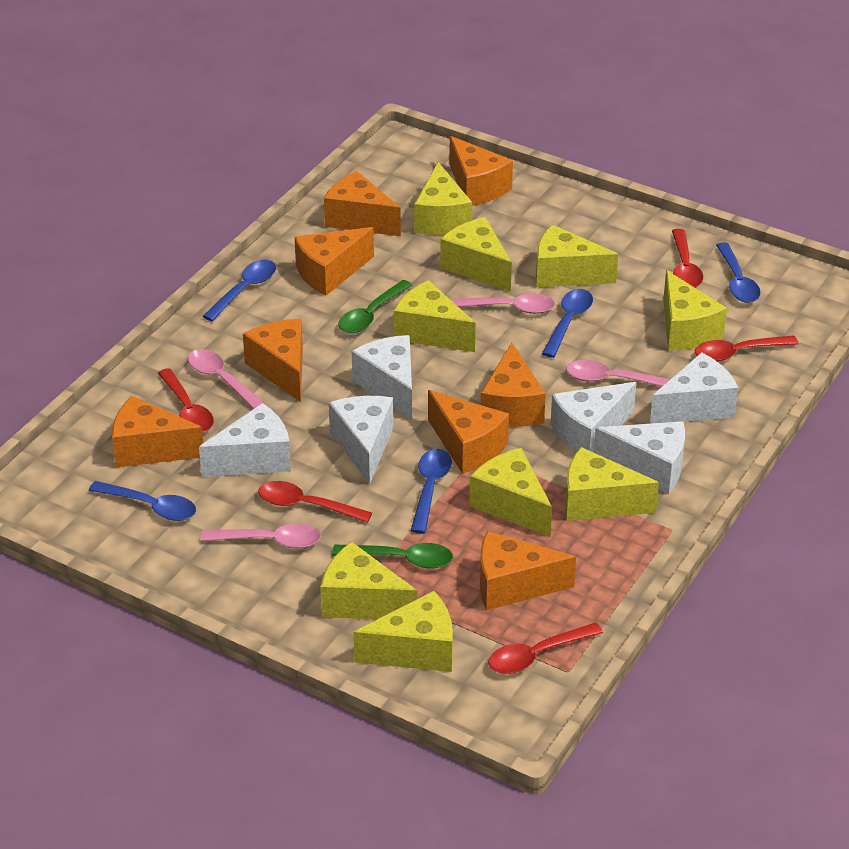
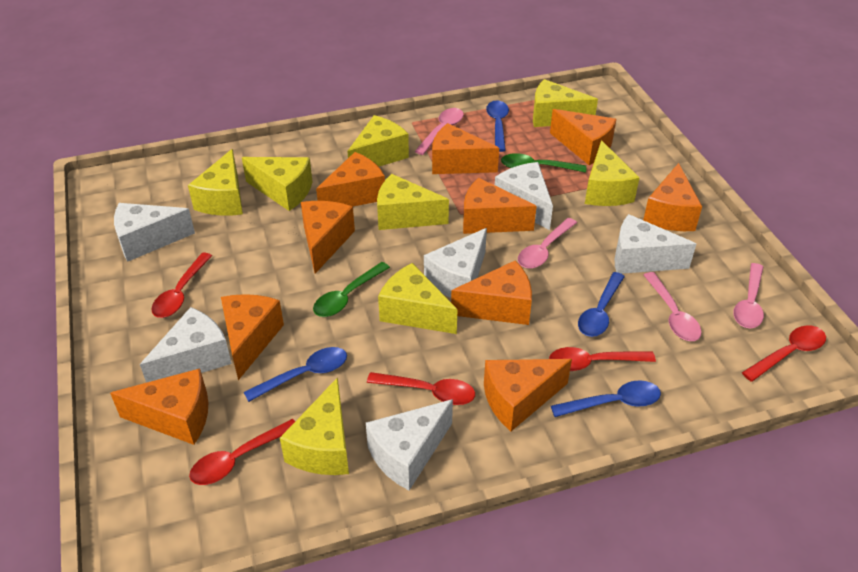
blue spoon: 5 -> 4
orange cheese: 8 -> 10
yellow cheese: 9 -> 8

